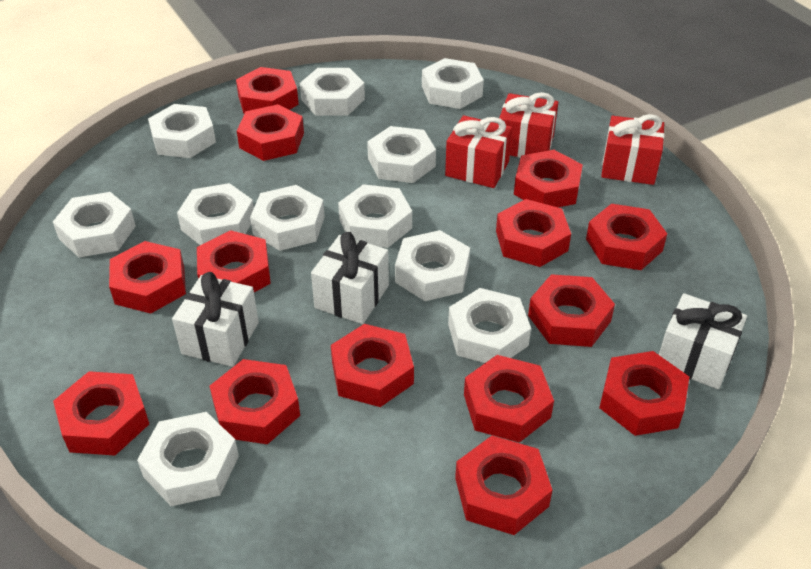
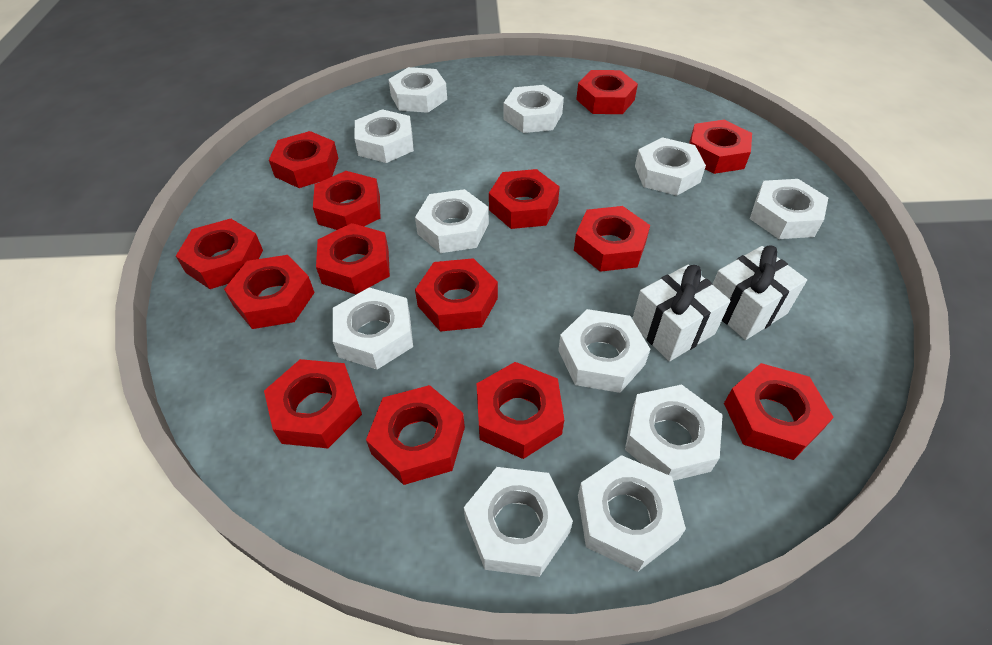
red gift: 3 -> 0
white gift: 3 -> 2

